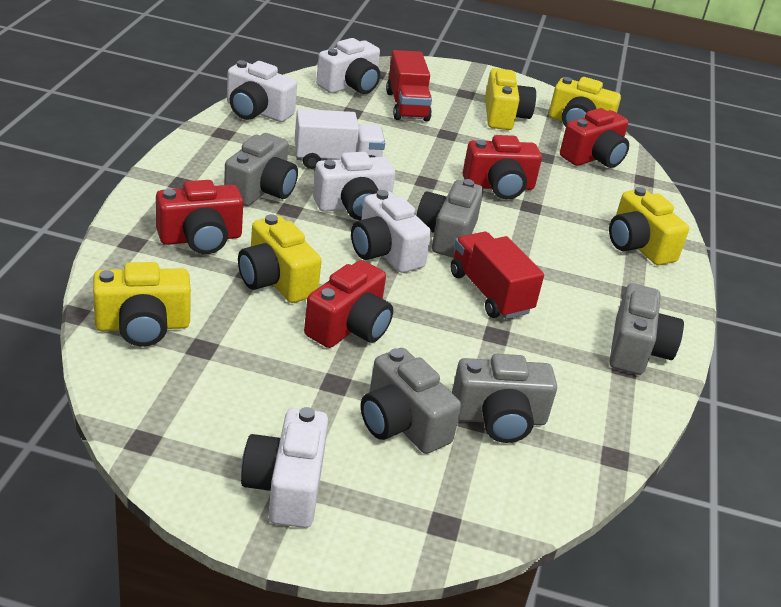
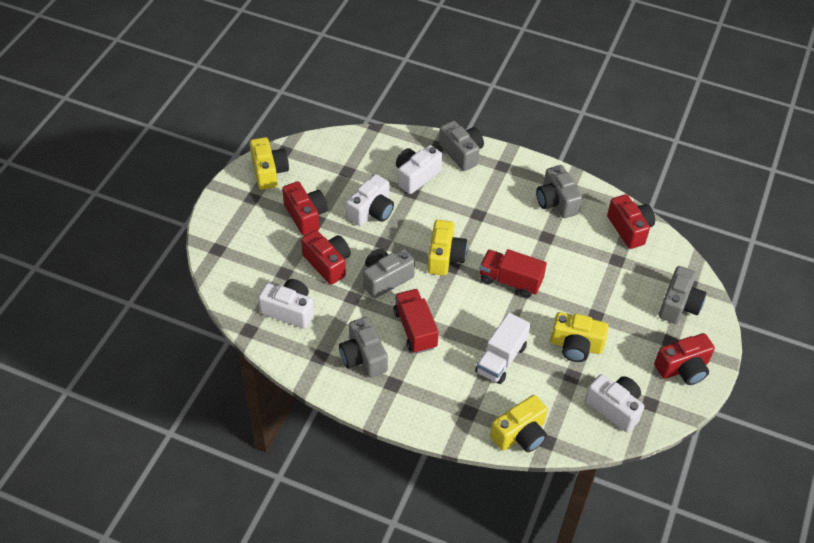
white camera: 5 -> 4
yellow camera: 5 -> 4

